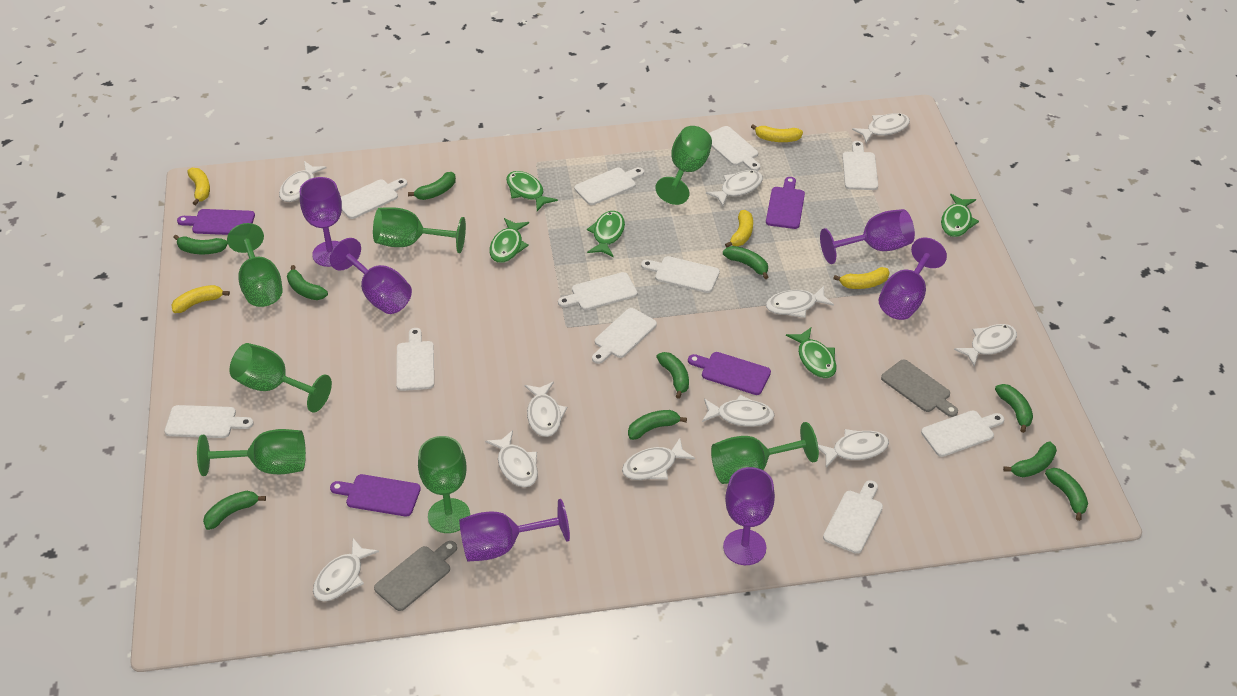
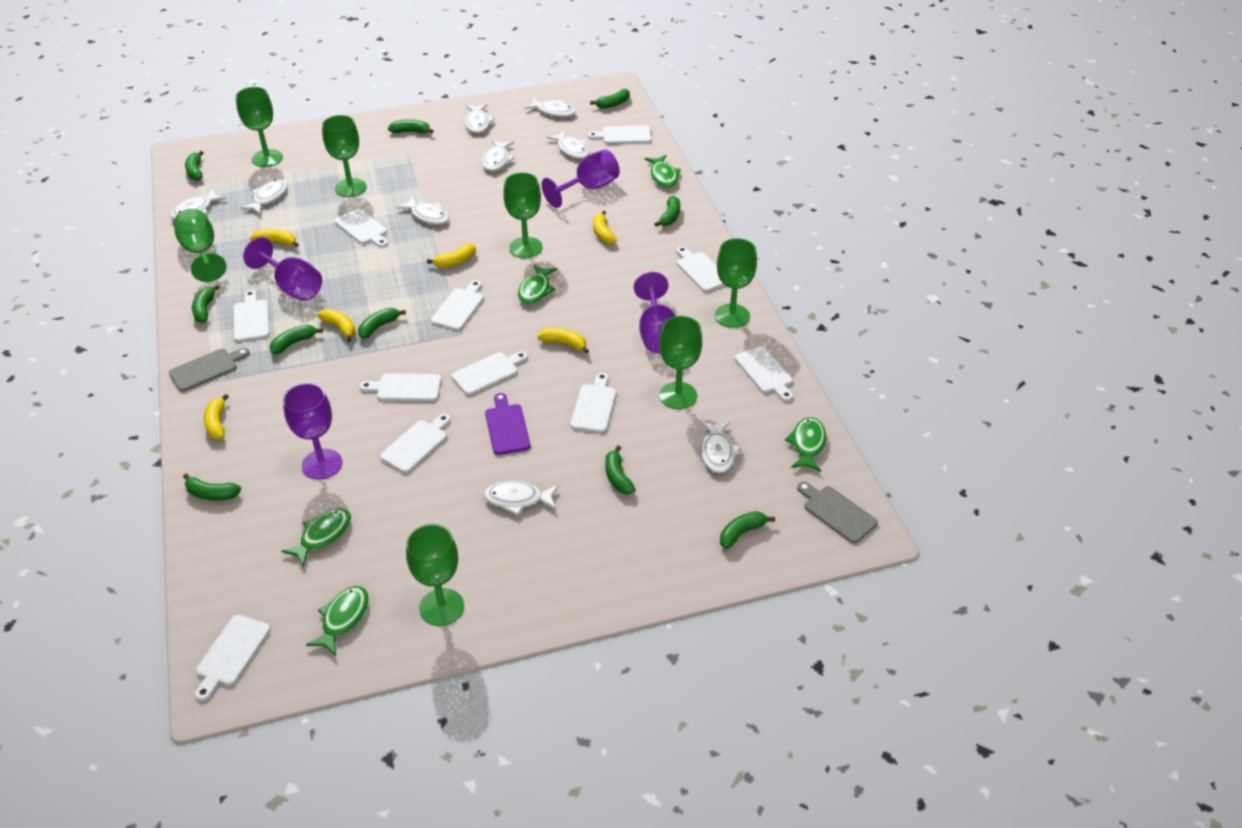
purple cutting board: 4 -> 1
purple goblet: 6 -> 4
white fish: 11 -> 9
yellow banana: 5 -> 6

